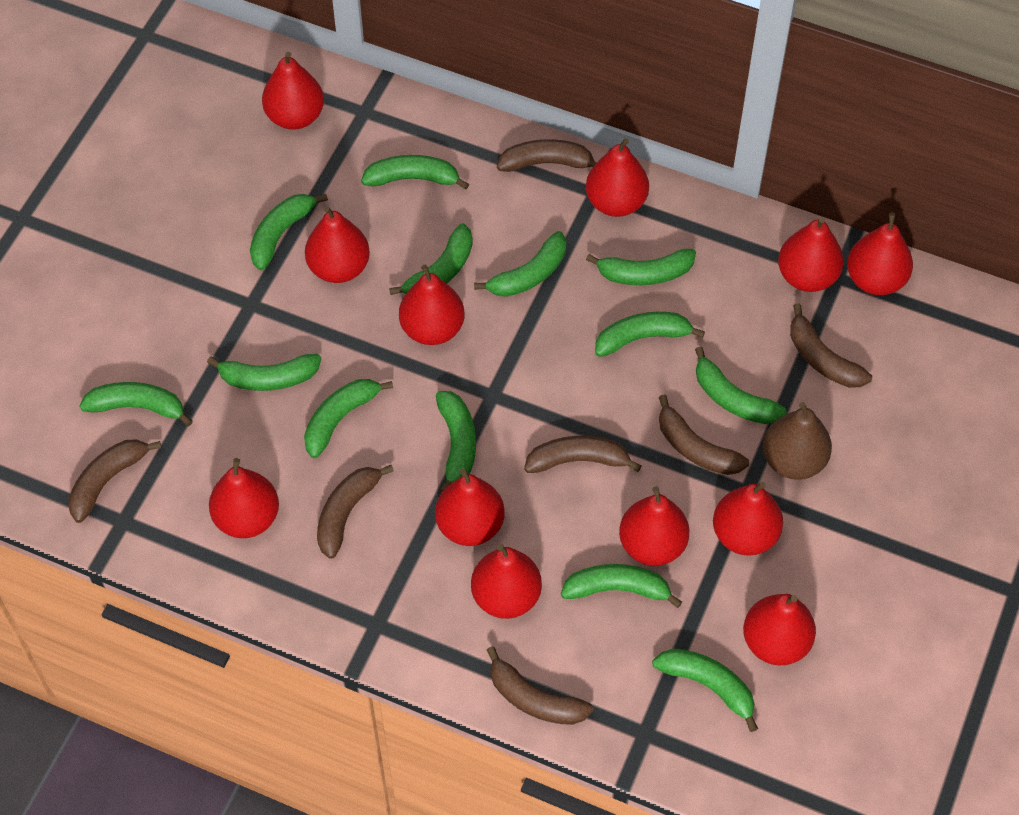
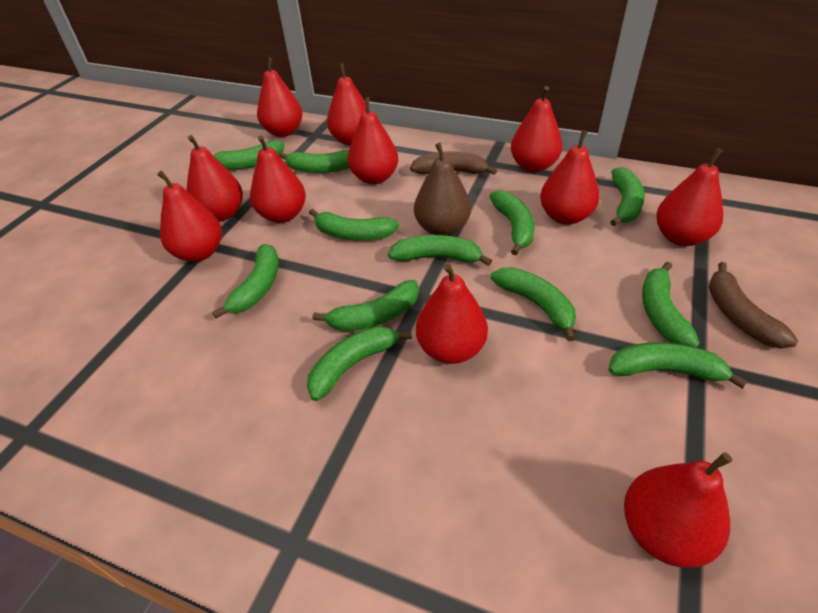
brown banana: 7 -> 2
green banana: 13 -> 12
red pear: 12 -> 11

